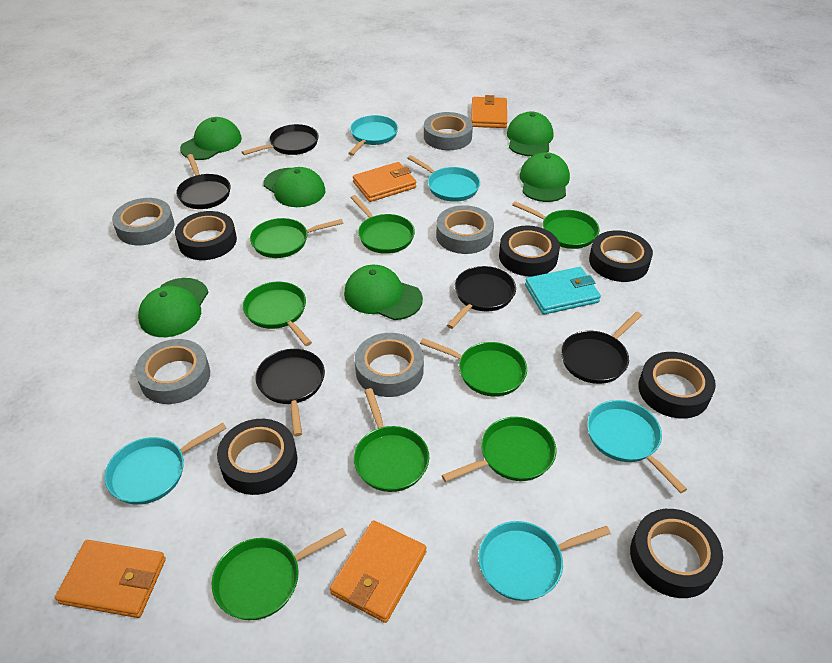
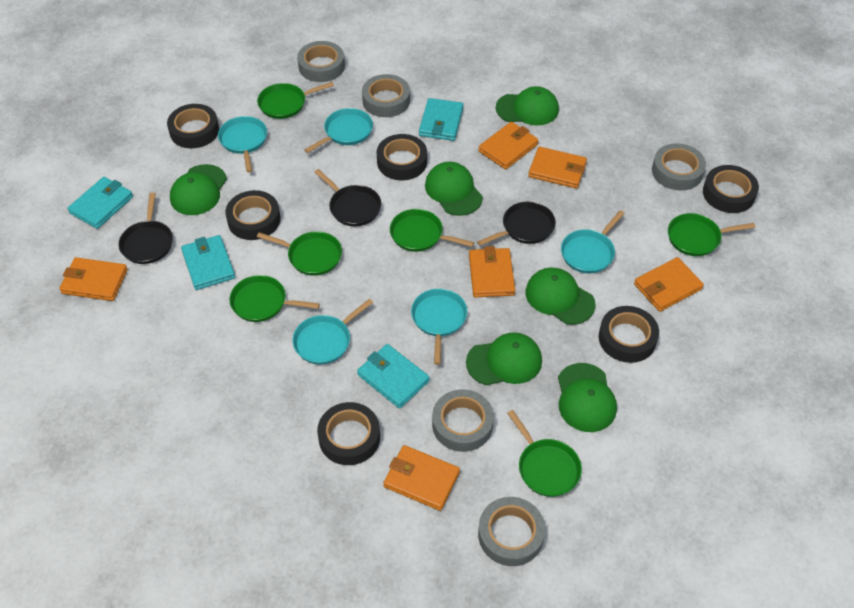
black pan: 5 -> 3
green pan: 8 -> 6
orange wallet: 4 -> 6
turquoise wallet: 1 -> 4

